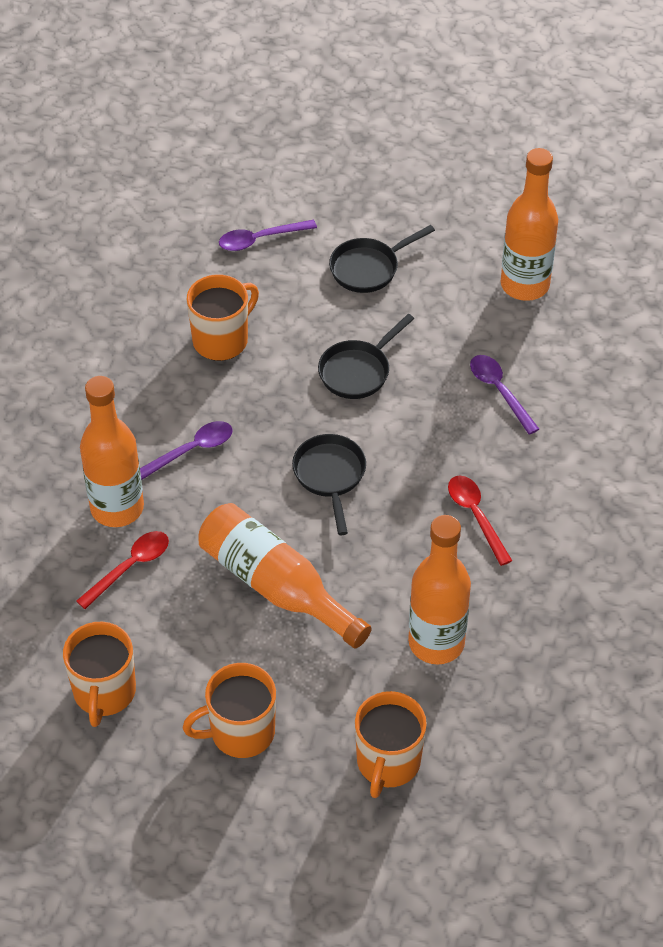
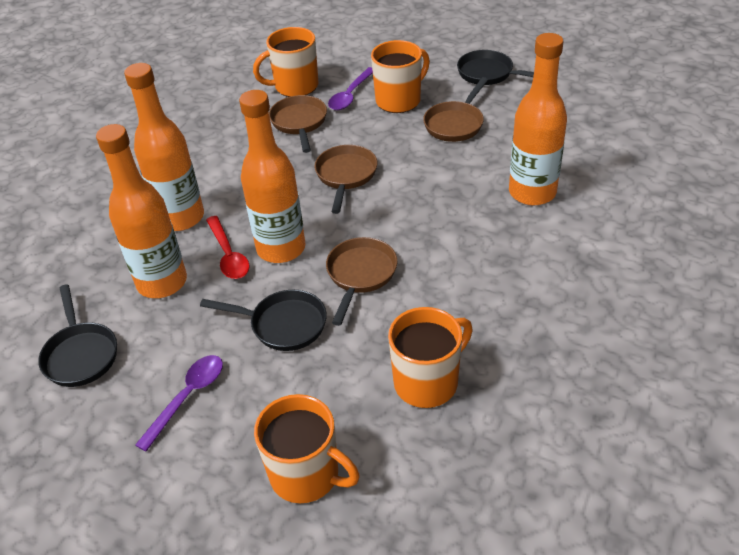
brown pan: 0 -> 4
purple spoon: 3 -> 2
red spoon: 2 -> 1

